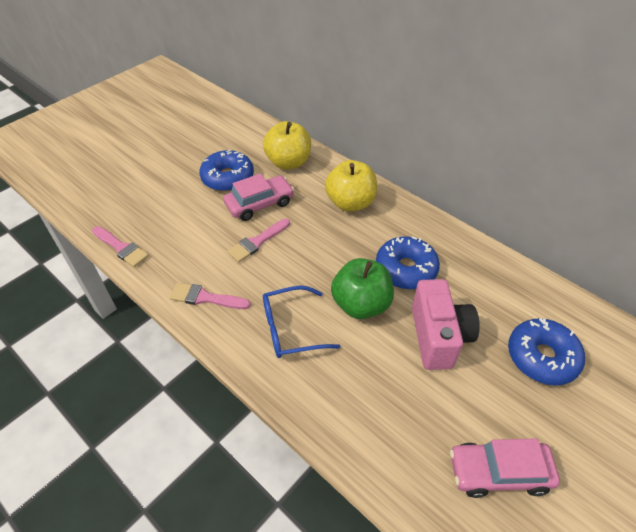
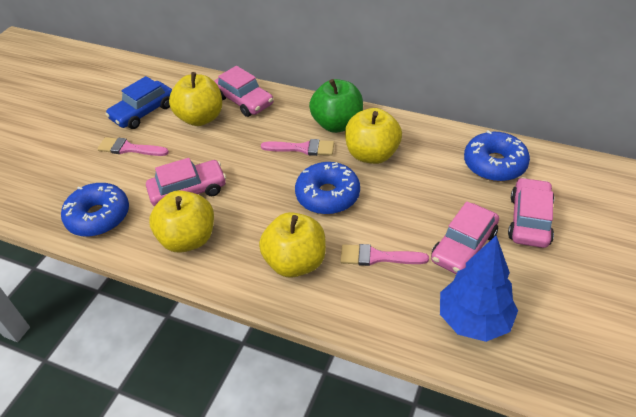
blue car: 0 -> 1
blue glasses: 1 -> 0
blue tree: 0 -> 1
pink camera: 1 -> 0
pink car: 2 -> 4
yellow apple: 2 -> 4

